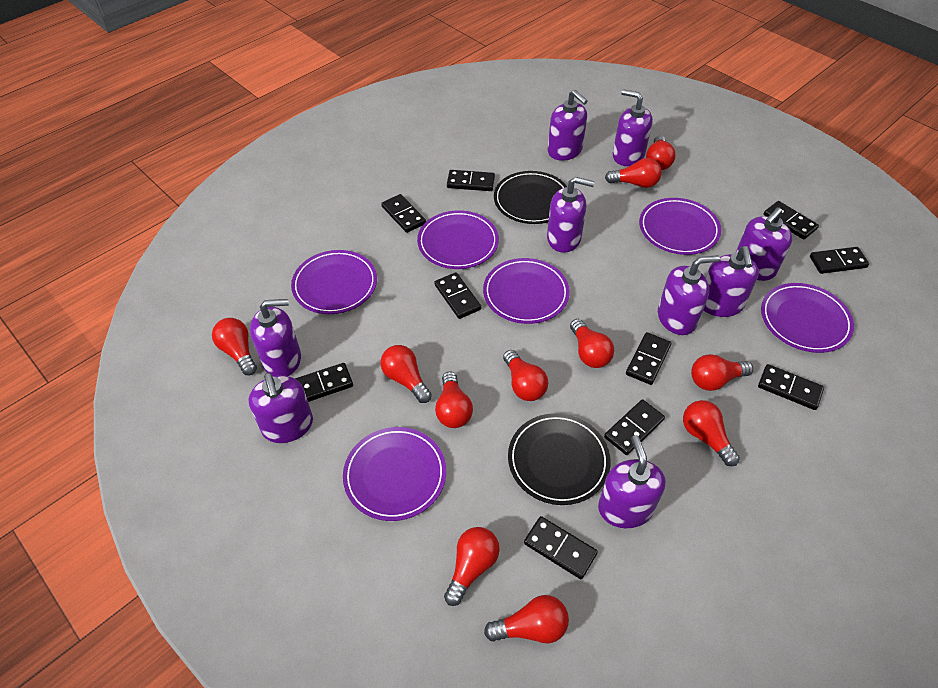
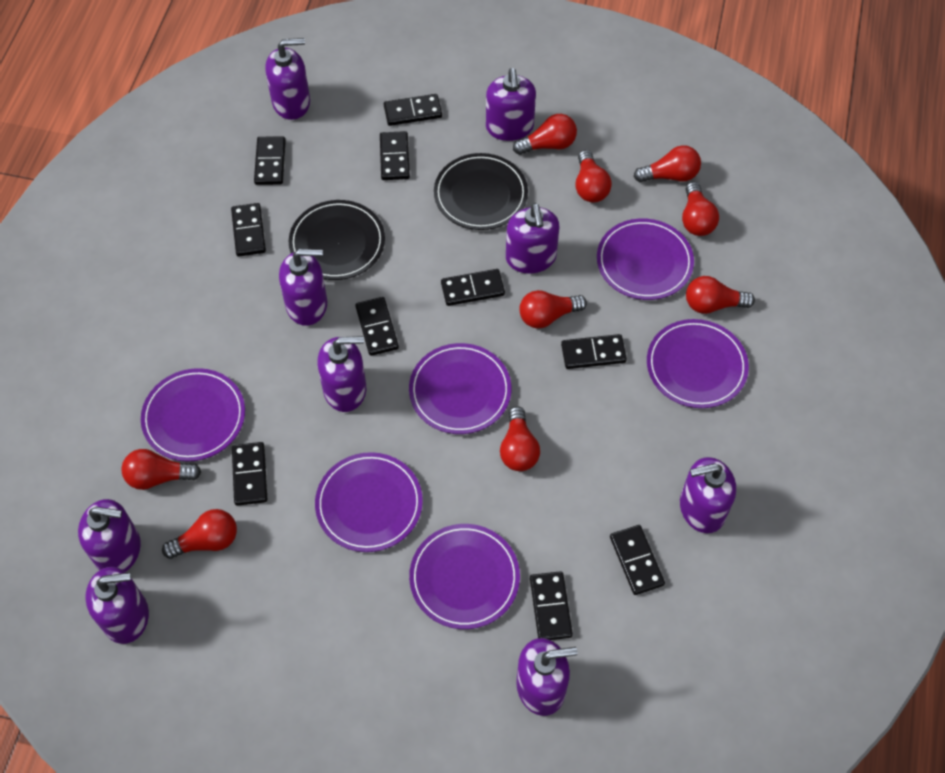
red light bulb: 11 -> 9

